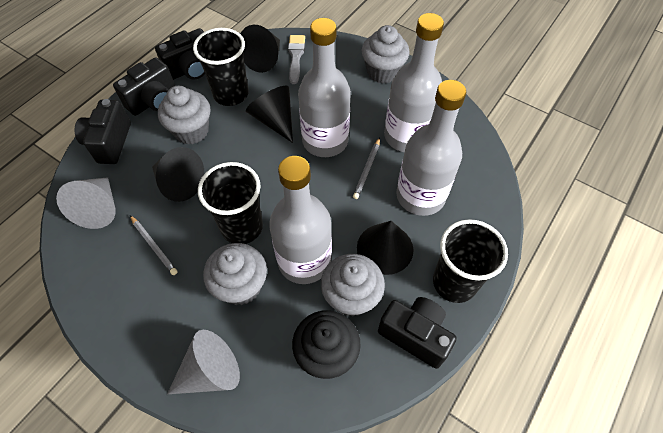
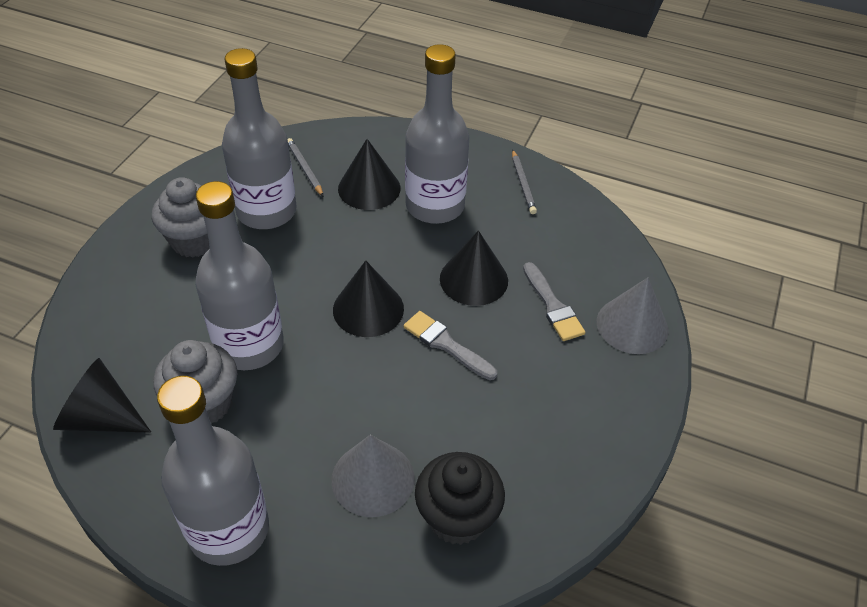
black camera: 4 -> 0
black cup: 3 -> 0
grey brush: 1 -> 2
grey cupcake: 4 -> 2

